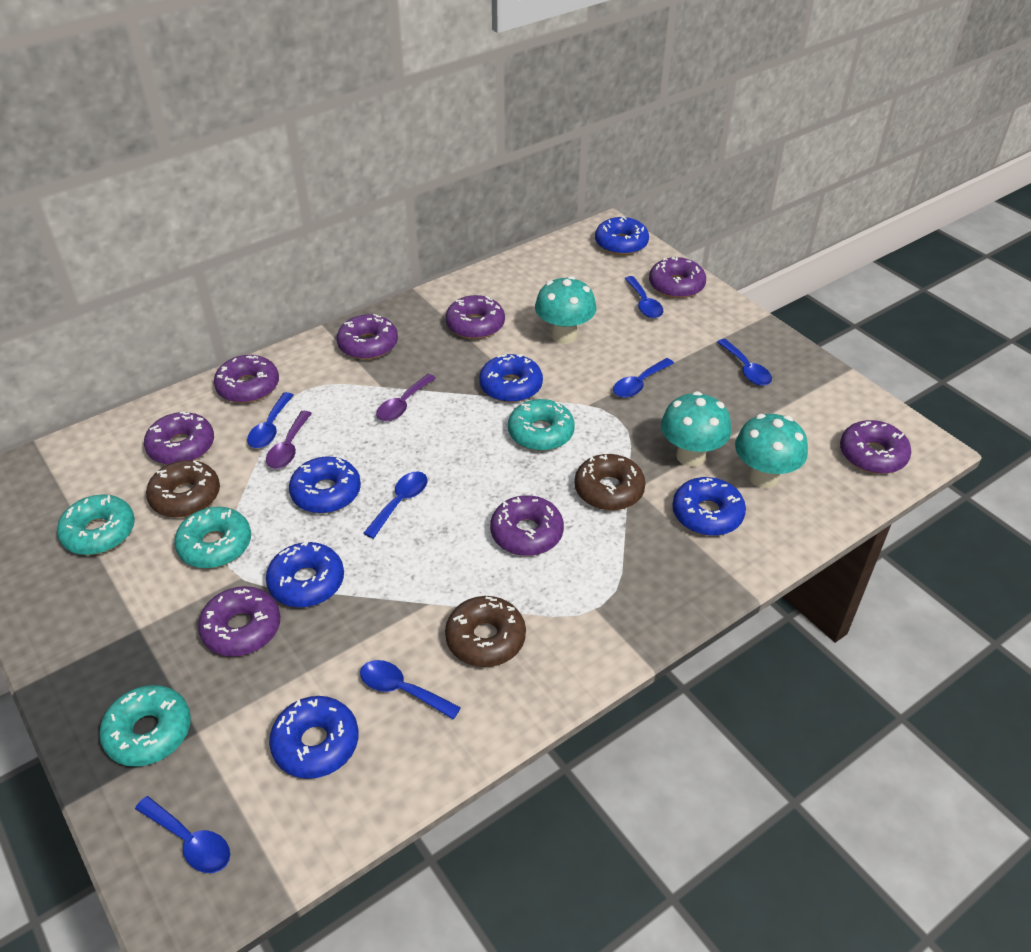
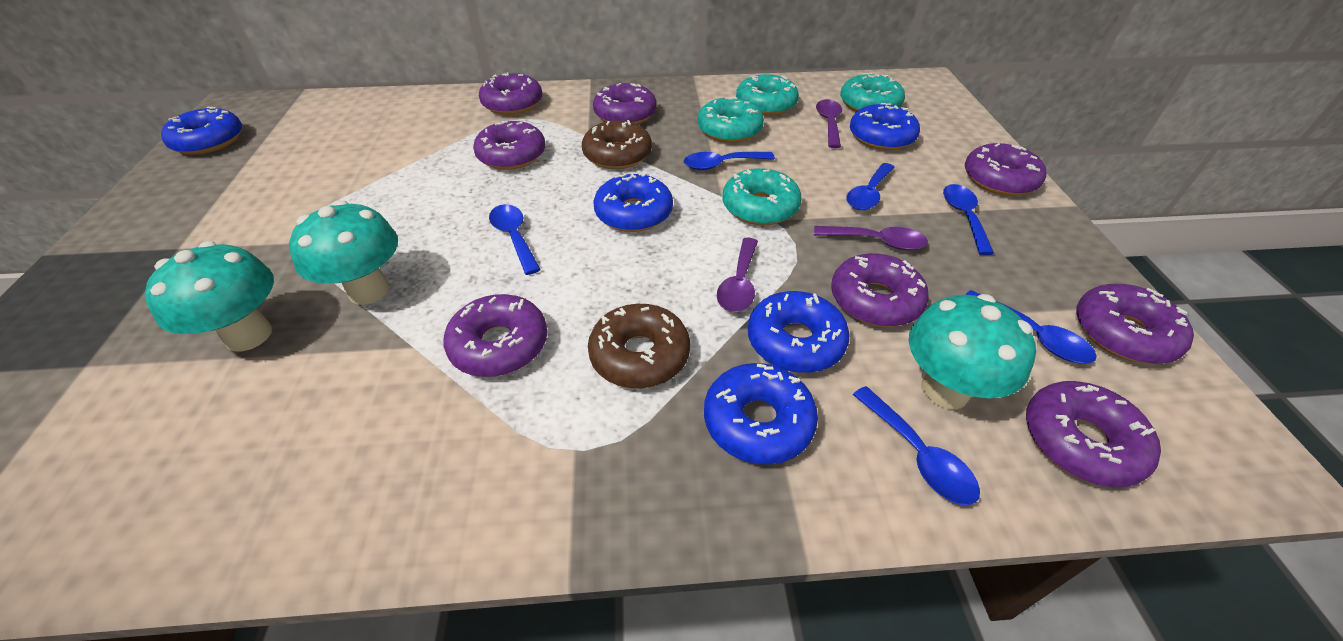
blue donut: 6 -> 5
blue spoon: 7 -> 6
brown donut: 3 -> 2
purple spoon: 2 -> 3

